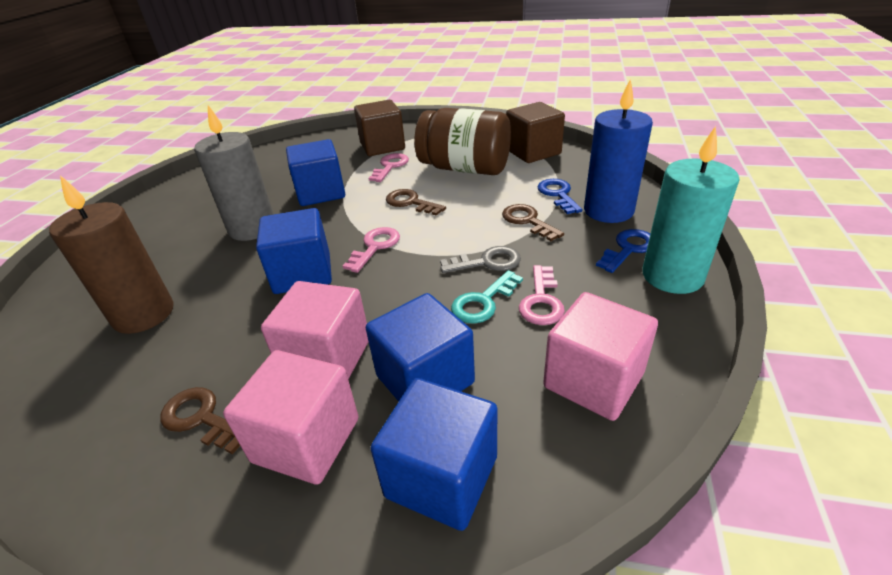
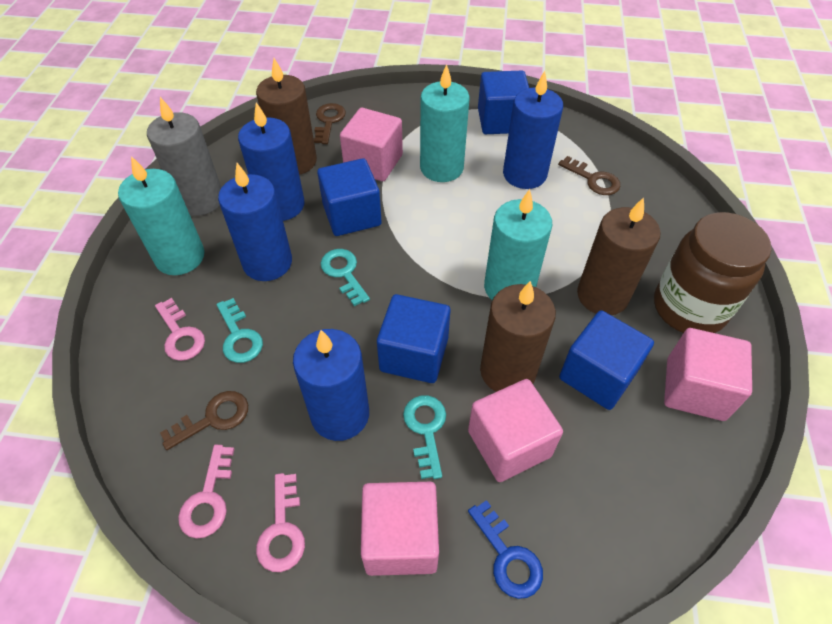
blue candle: 1 -> 4
blue key: 2 -> 1
brown candle: 1 -> 3
brown cube: 2 -> 0
grey key: 1 -> 0
pink cube: 3 -> 4
turquoise candle: 1 -> 3
turquoise key: 1 -> 3

